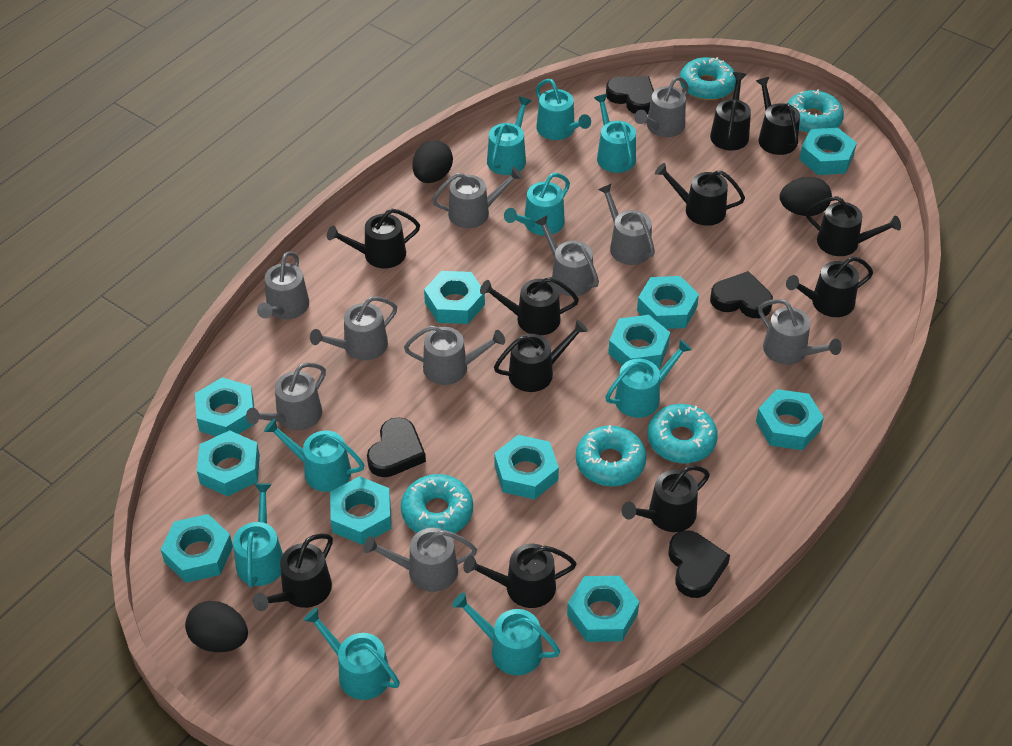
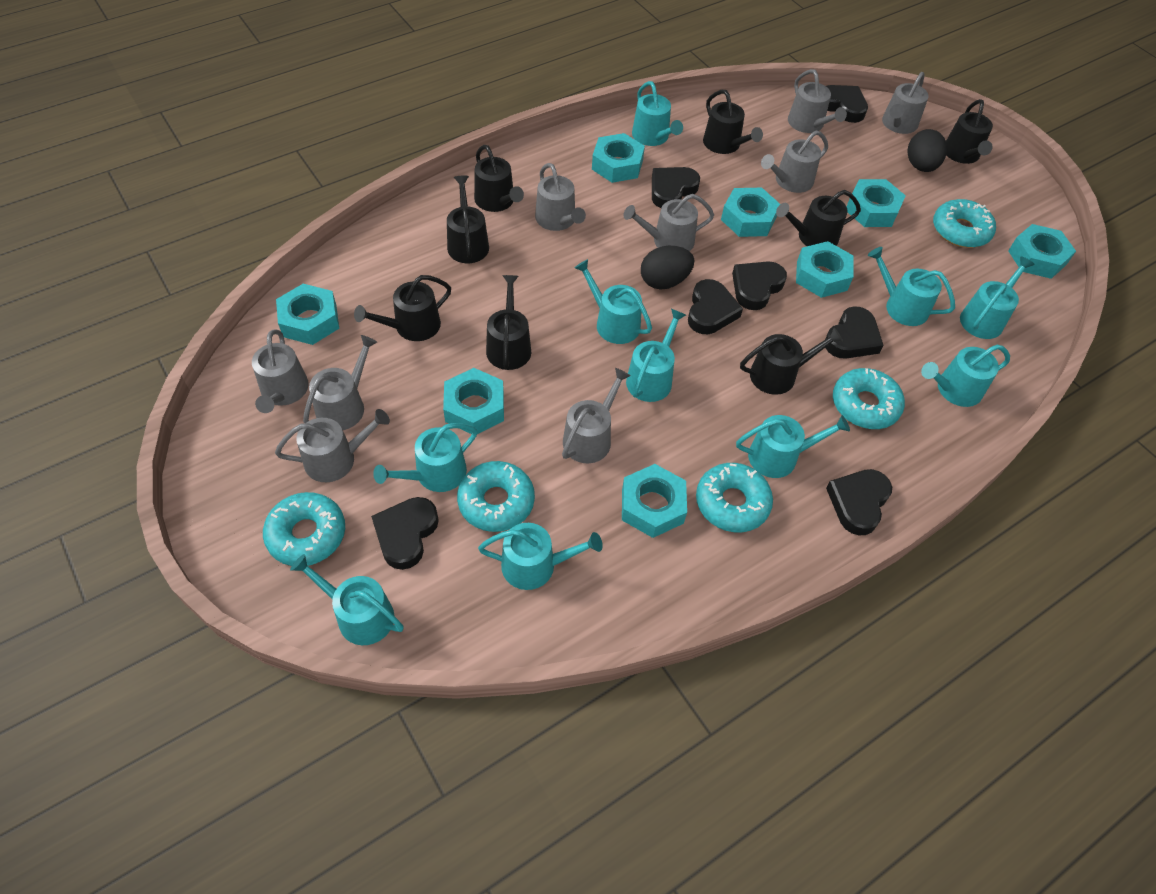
black egg: 3 -> 2
black heart: 4 -> 7
black watering can: 11 -> 8
grey watering can: 10 -> 9
turquoise nut: 11 -> 8
turquoise watering can: 9 -> 10

